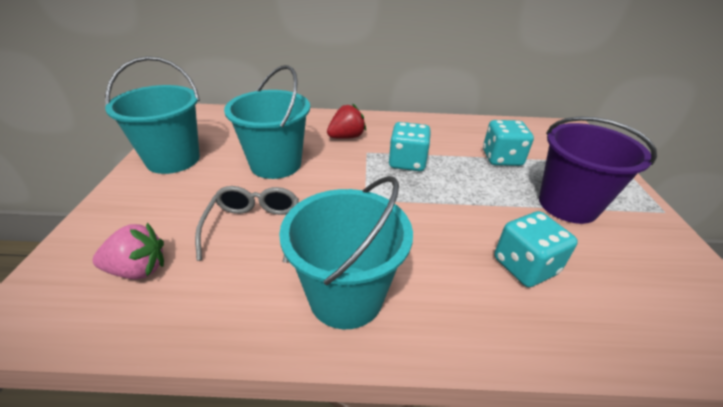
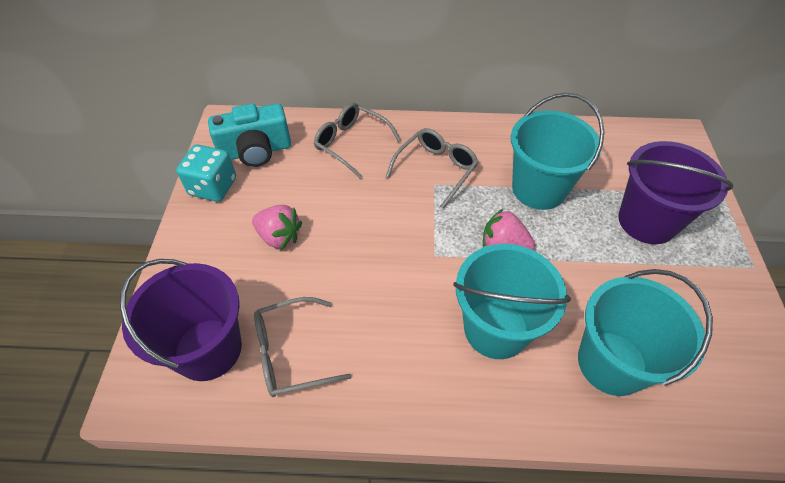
grey glasses: 1 -> 3
pink strawberry: 1 -> 2
purple bucket: 1 -> 2
red strawberry: 1 -> 0
turquoise camera: 0 -> 1
turquoise dice: 3 -> 1

